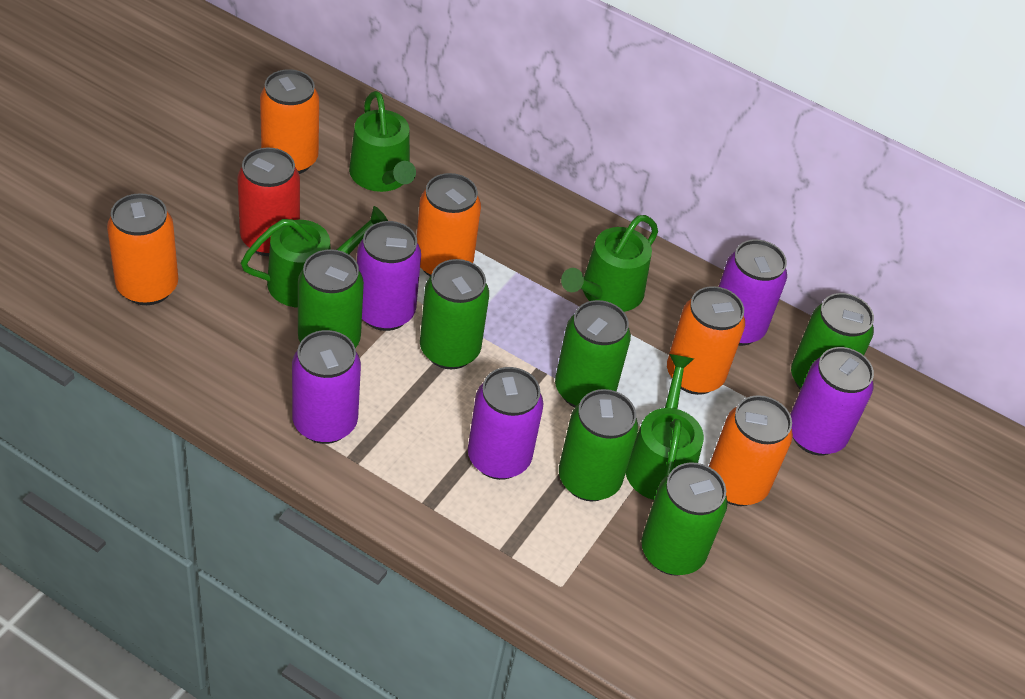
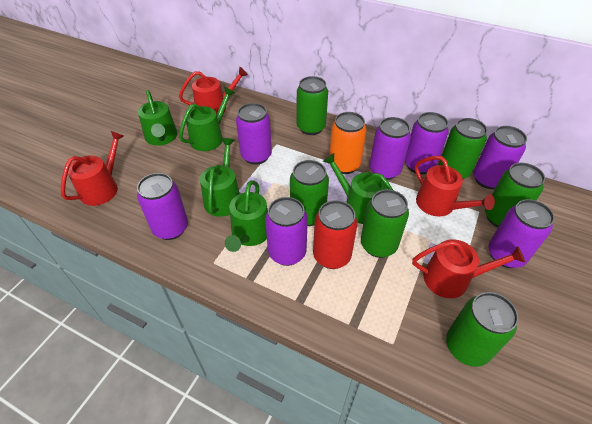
green watering can: 4 -> 5
orange can: 5 -> 1
purple can: 5 -> 7
red watering can: 0 -> 4

